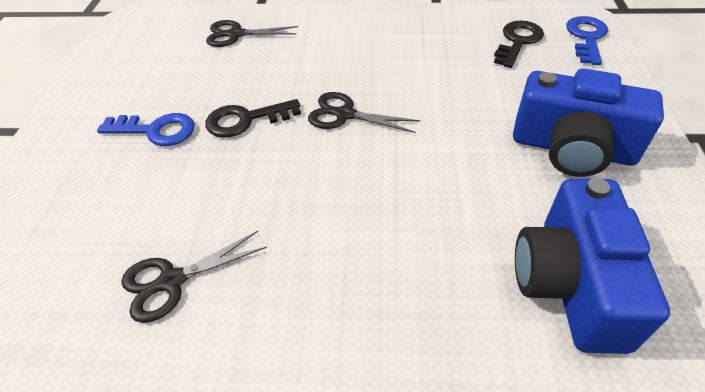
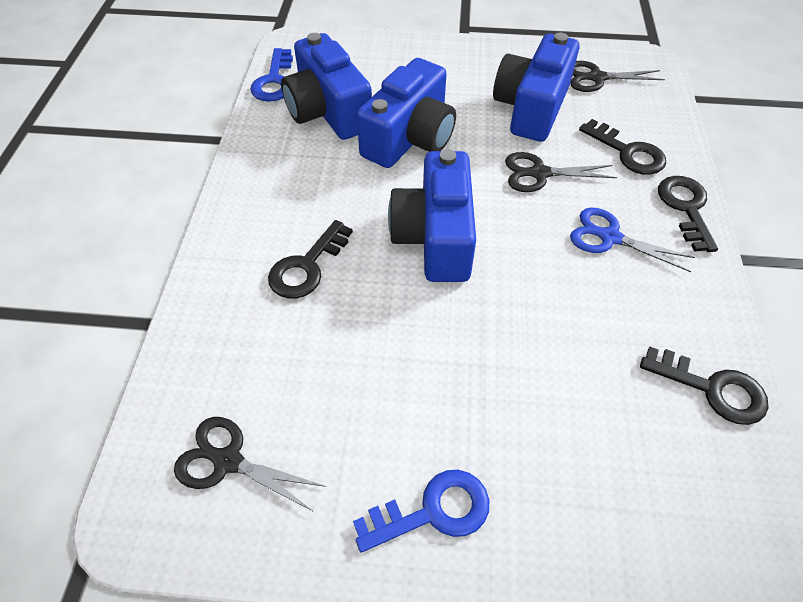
black key: 2 -> 4
blue camera: 2 -> 4
blue scissors: 0 -> 1

